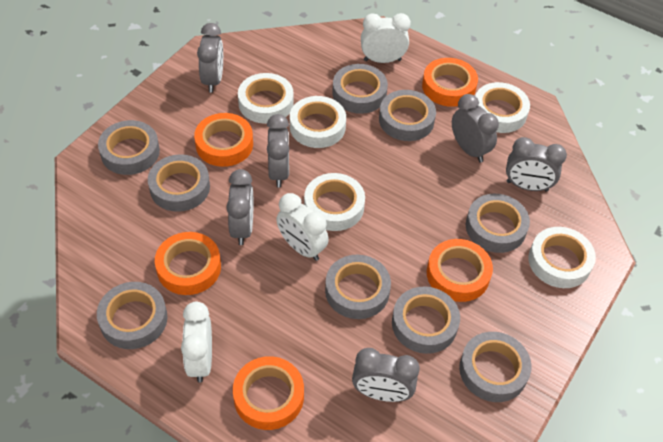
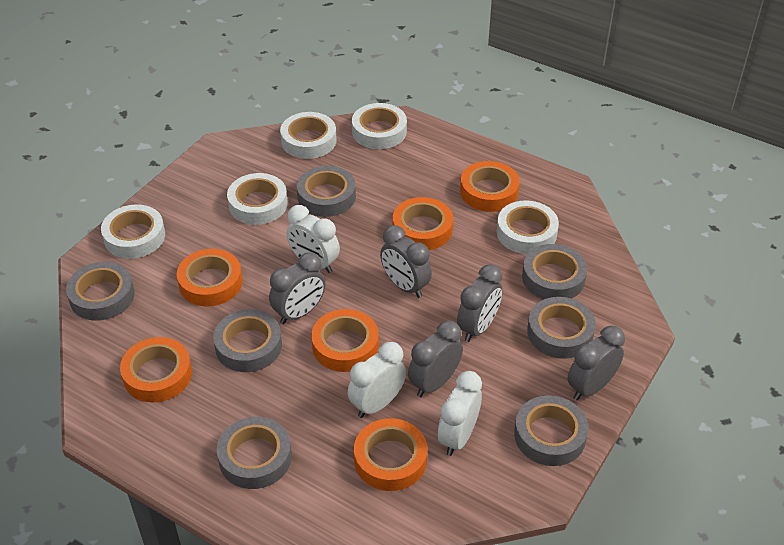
grey clock: 6 -> 5
grey tape: 9 -> 7
orange tape: 5 -> 6

